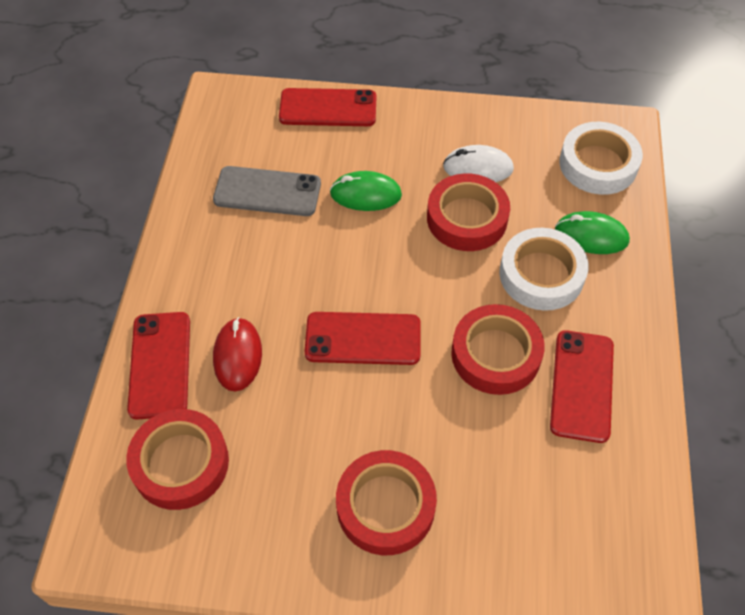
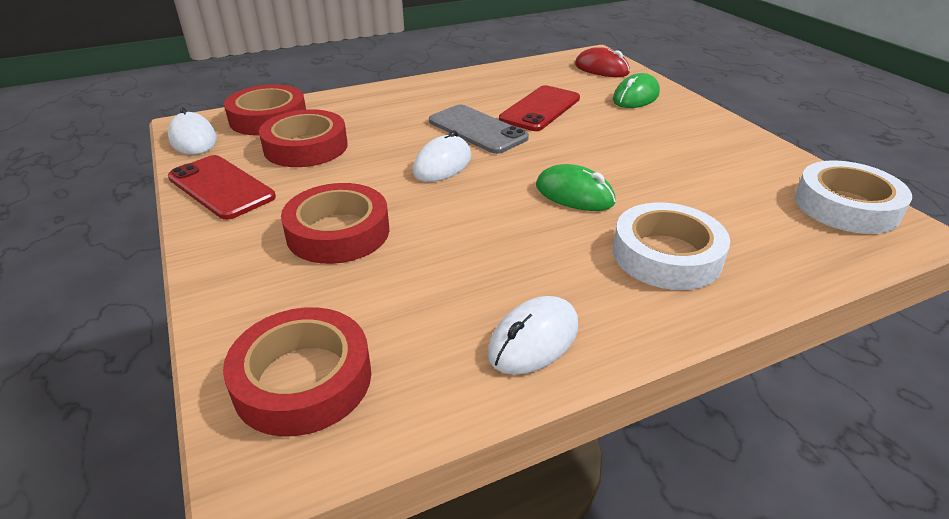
red phone: 4 -> 2
white mouse: 1 -> 3

